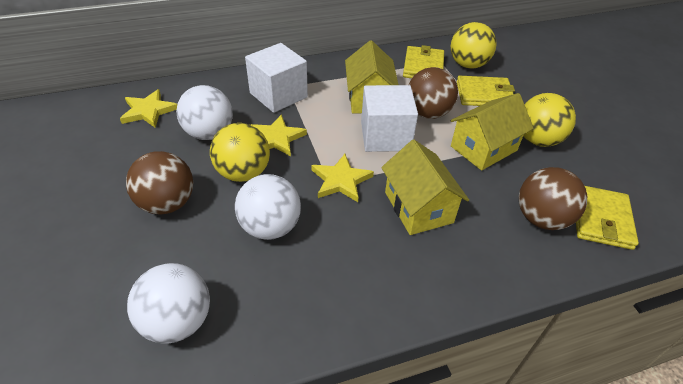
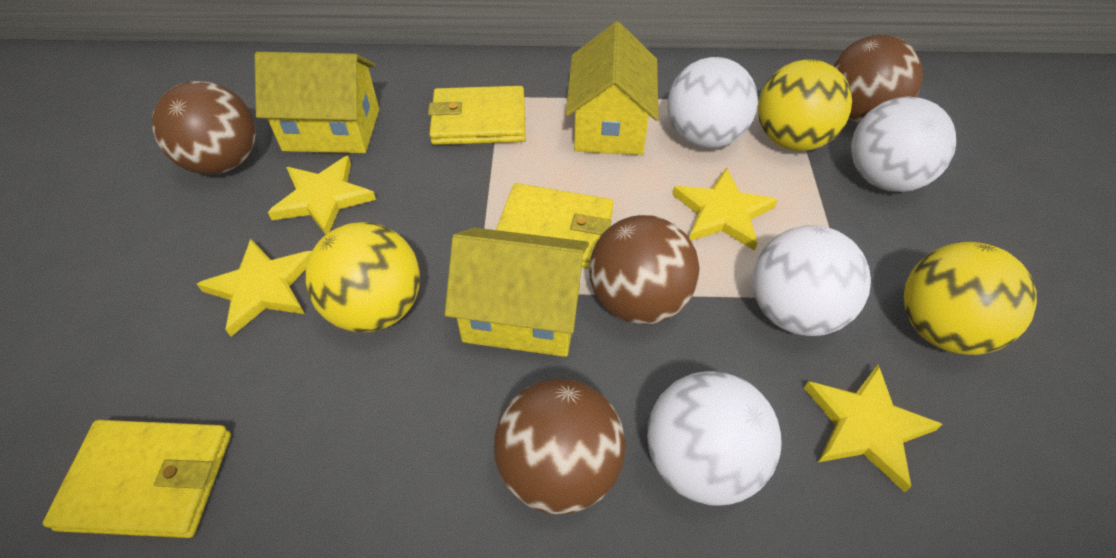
brown ball: 3 -> 4
white ball: 3 -> 4
white cube: 2 -> 0
yellow star: 3 -> 4

